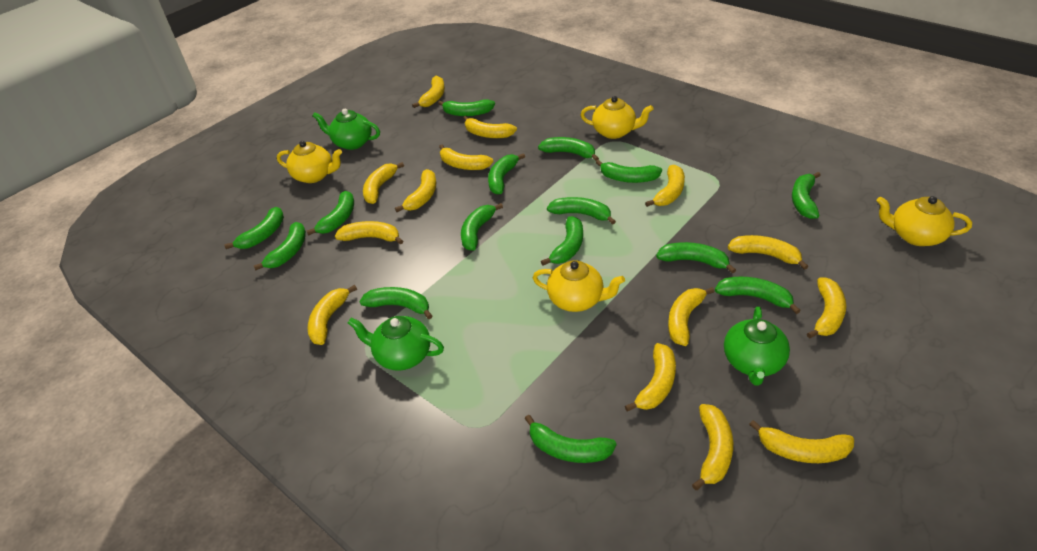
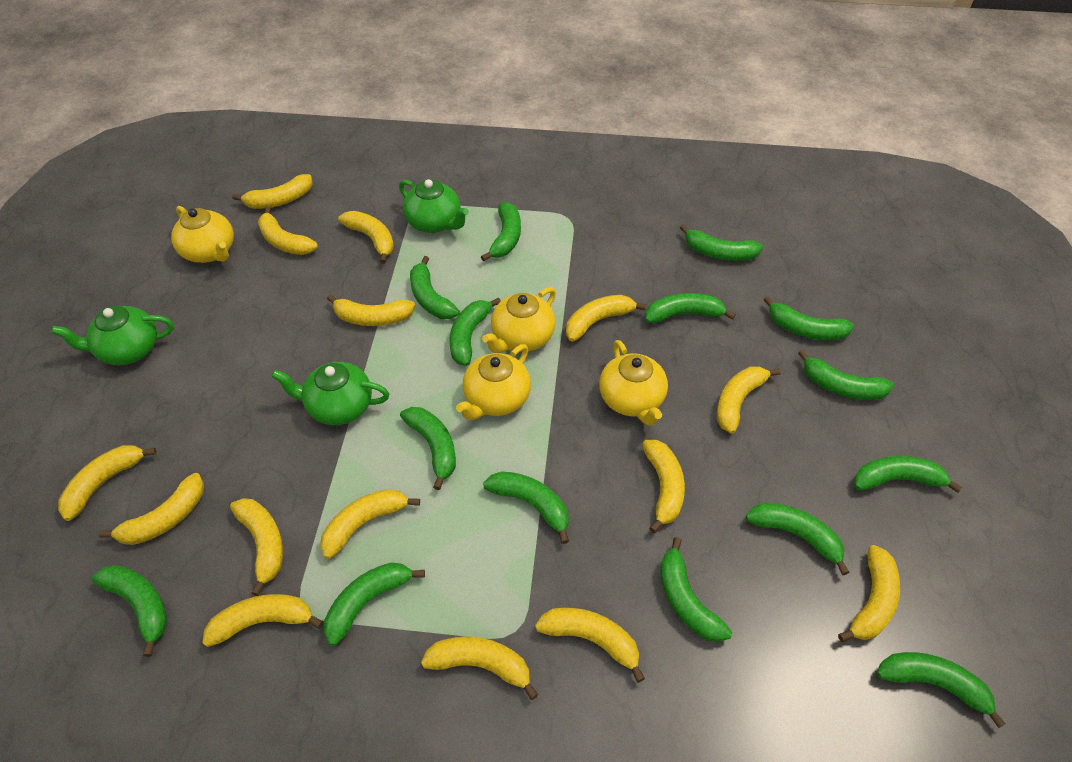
yellow banana: 14 -> 15

